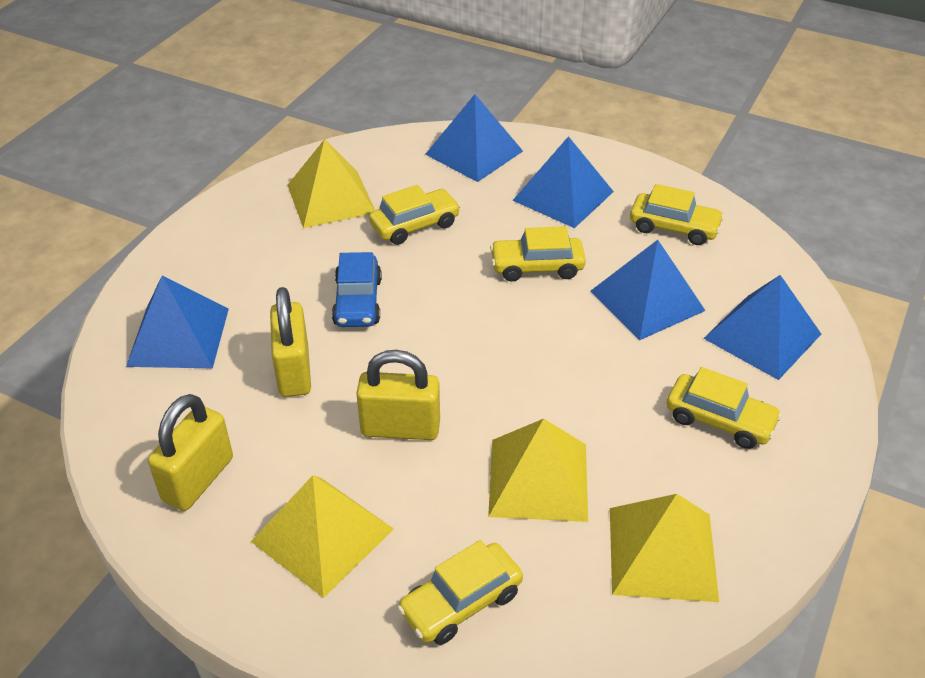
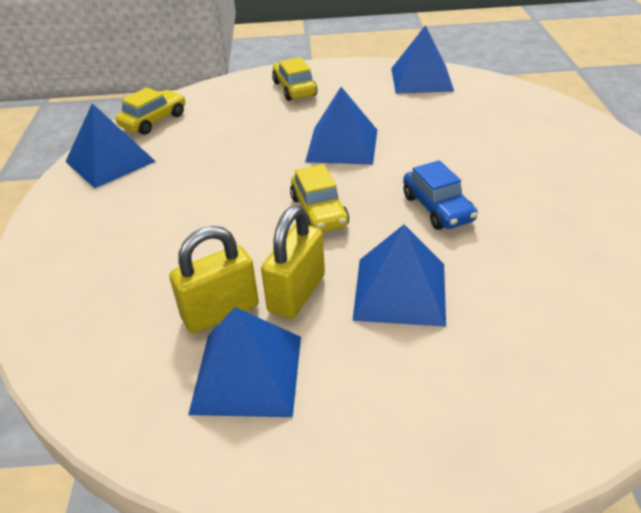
yellow car: 5 -> 3
yellow padlock: 3 -> 2
yellow pyramid: 4 -> 0

